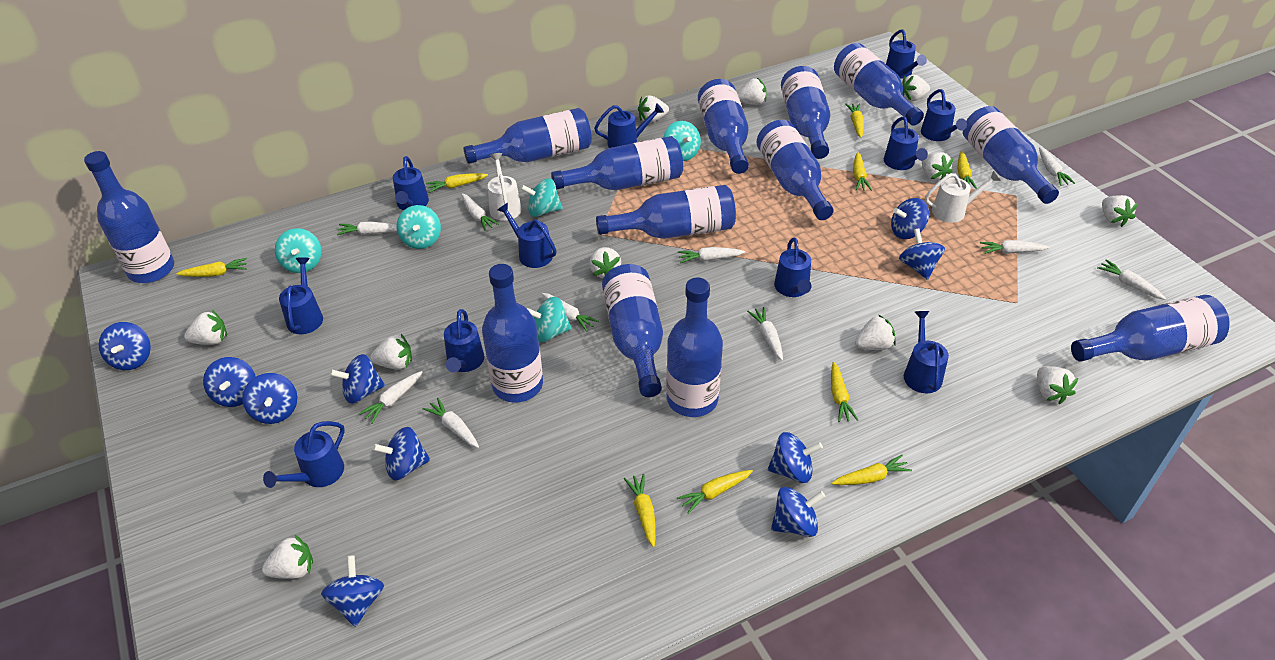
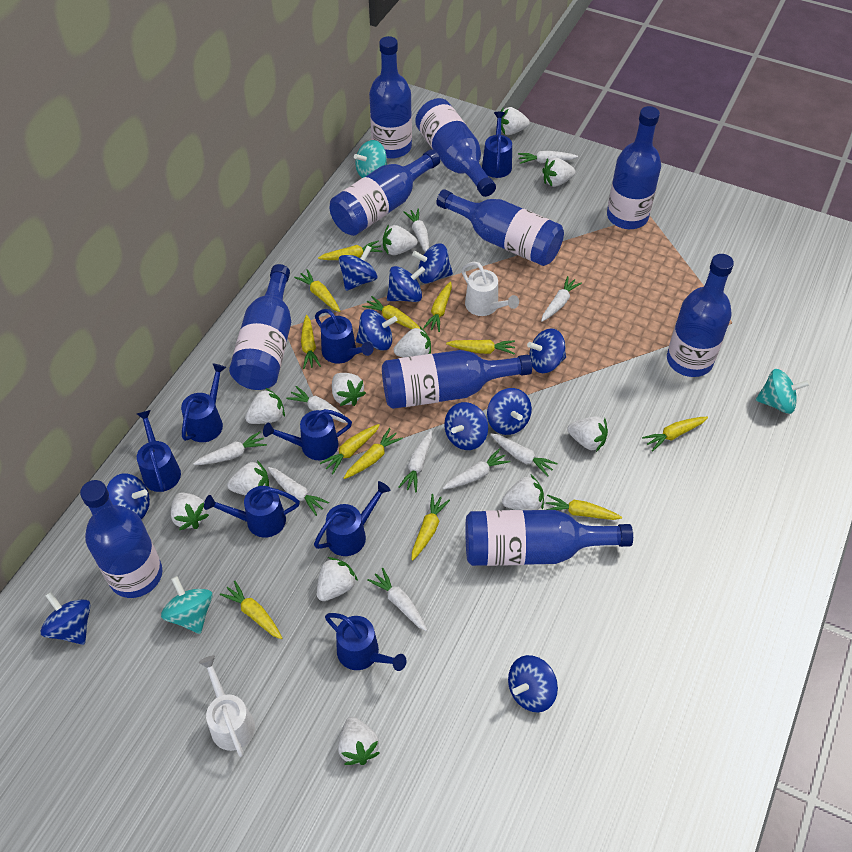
blue bottle: 13 -> 10
blue watering can: 11 -> 8
turquoise spinning top: 5 -> 3
white strawberry: 11 -> 12
yellow carrot: 9 -> 12

